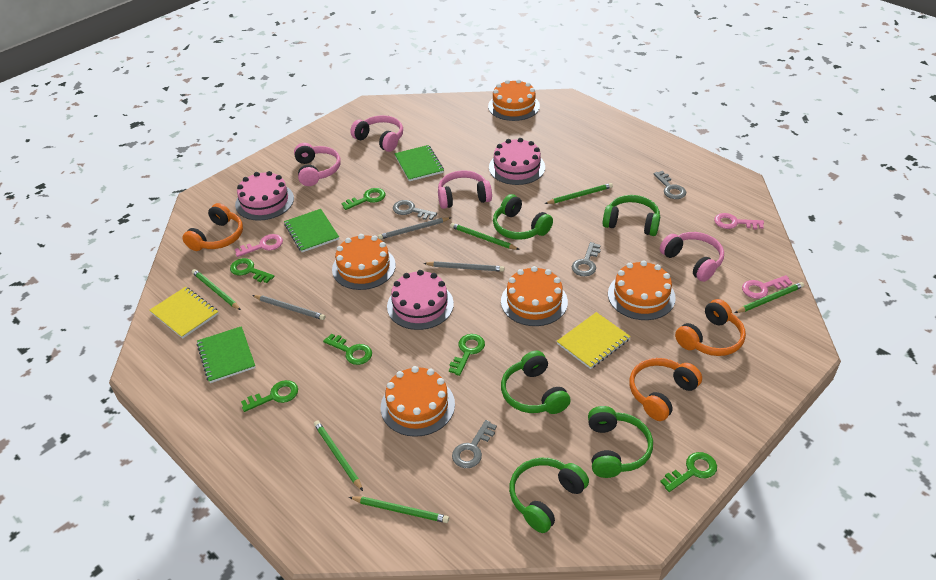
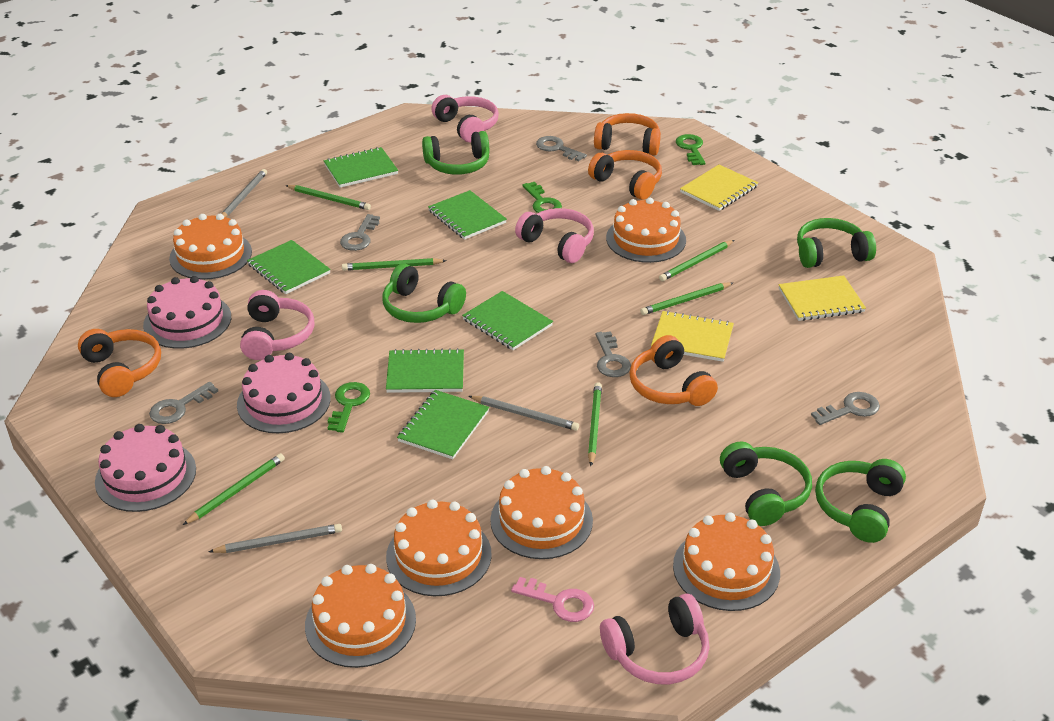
green key: 6 -> 3
green notebook: 3 -> 6
grey key: 4 -> 5
orange cake: 5 -> 6
orange headphones: 3 -> 4
pink key: 3 -> 1
yellow notebook: 2 -> 3

